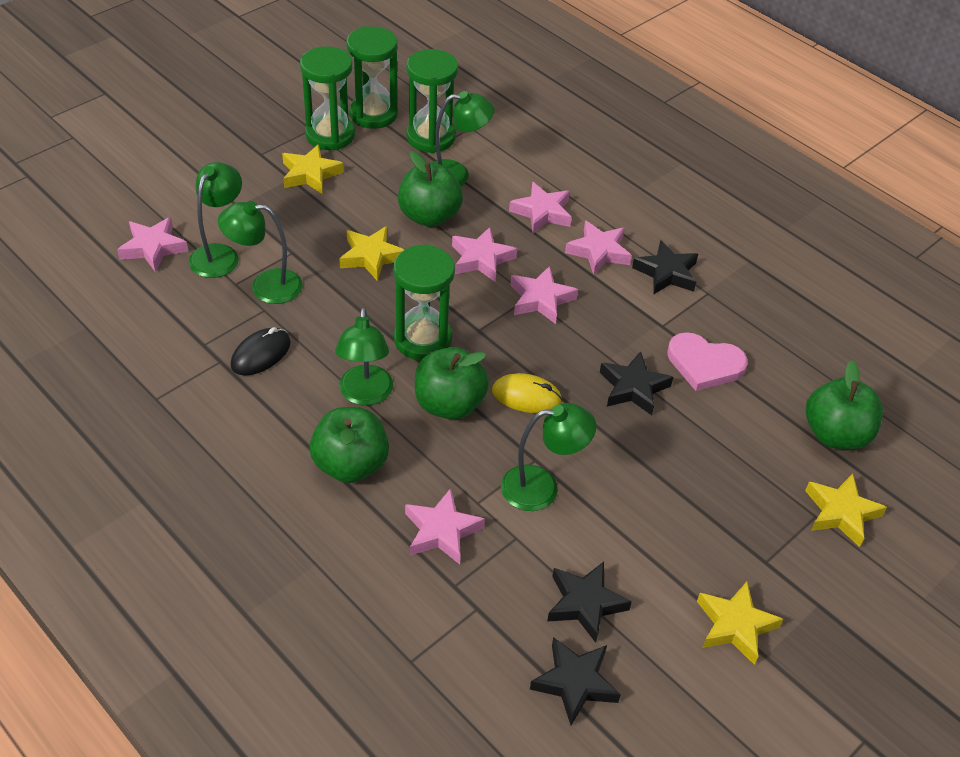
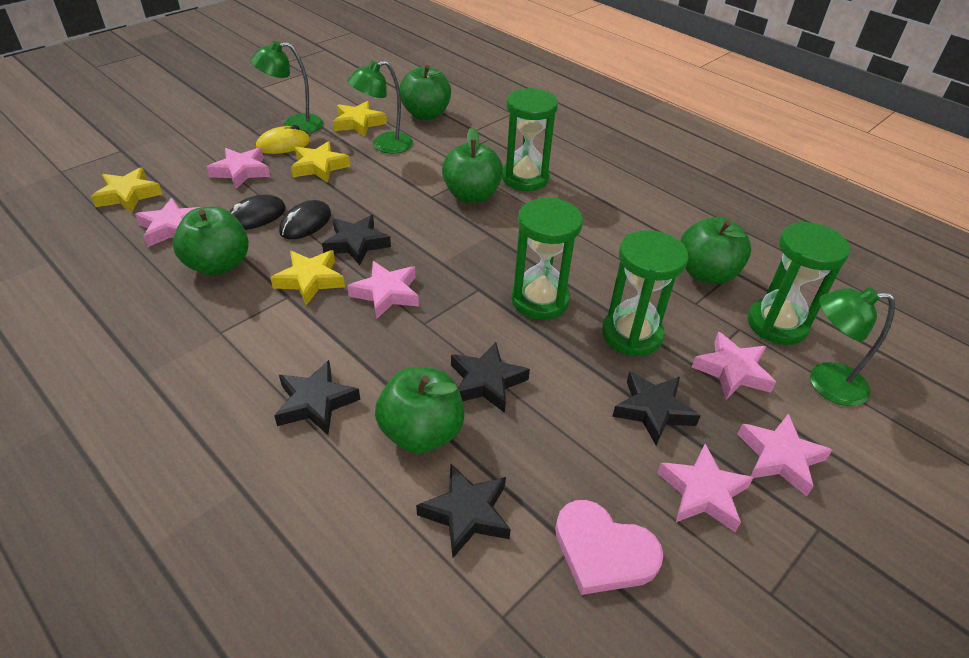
black mouse: 1 -> 2
black star: 4 -> 5
green apple: 4 -> 5
green lamp: 5 -> 3

